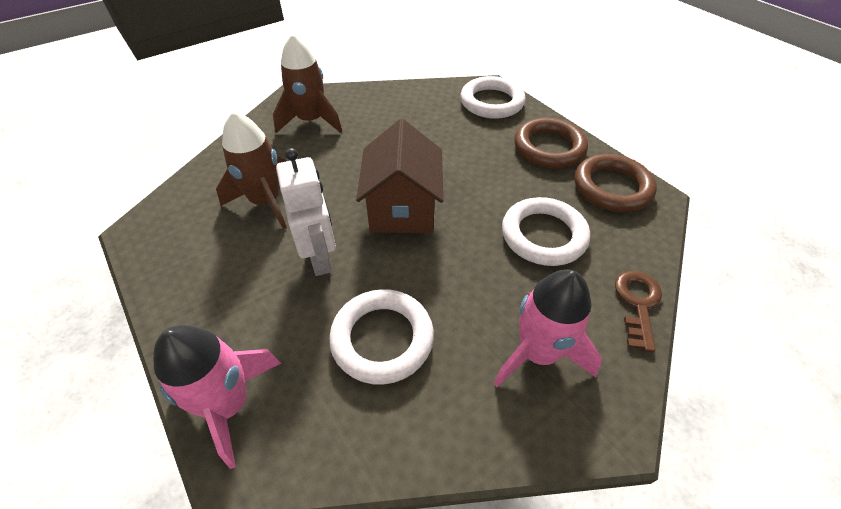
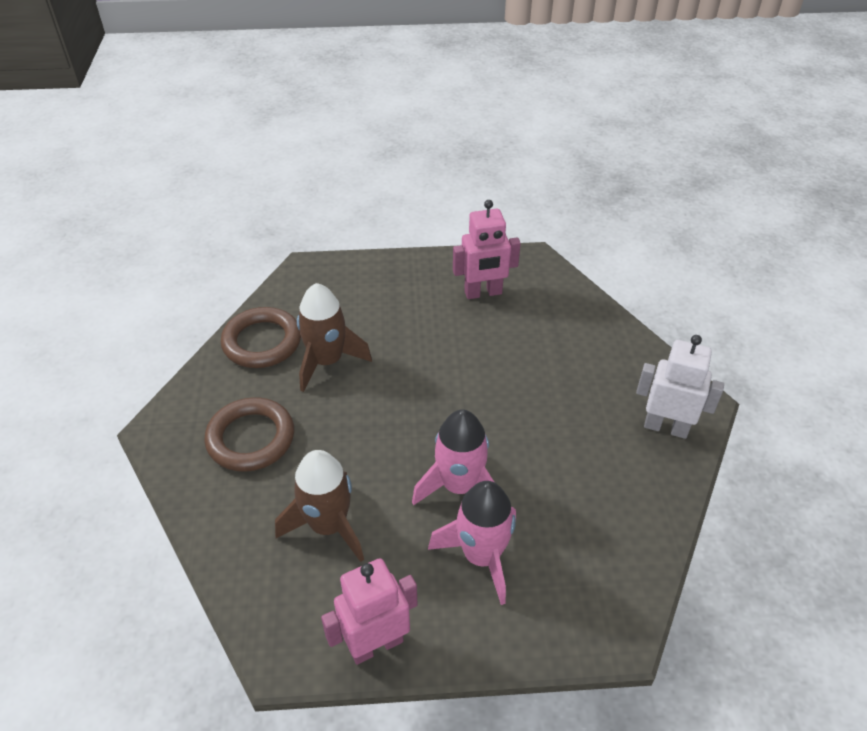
brown house: 1 -> 0
brown key: 1 -> 0
pink robot: 0 -> 2
white ring: 3 -> 0

